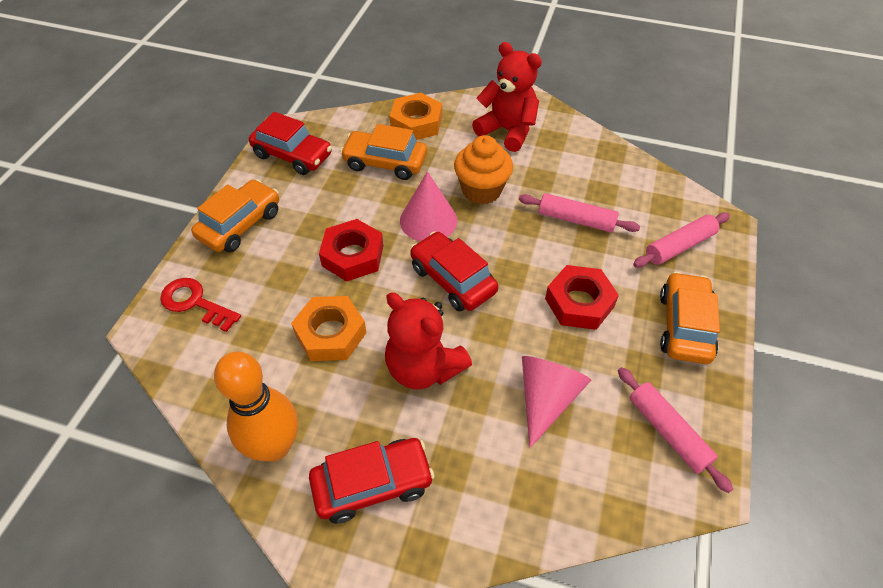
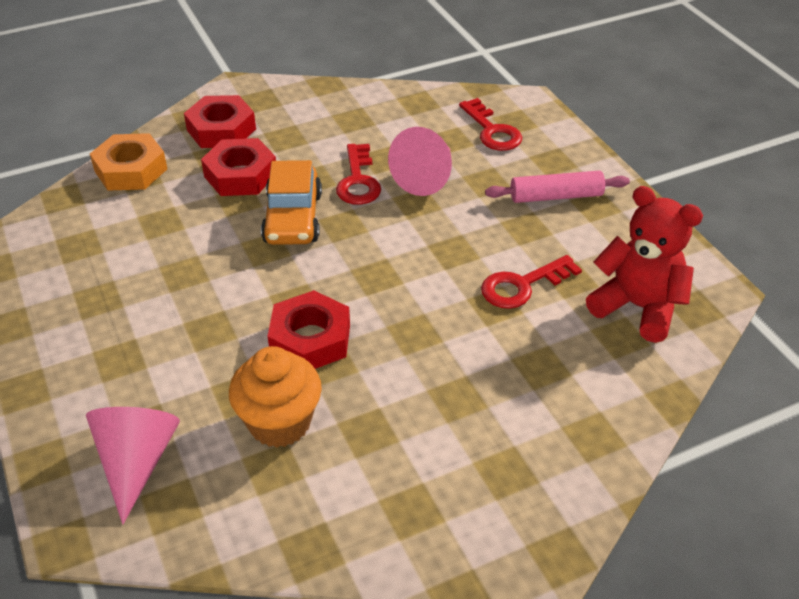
orange bowling pin: 1 -> 0
orange car: 3 -> 1
orange nut: 2 -> 1
pink rolling pin: 3 -> 1
red car: 3 -> 0
red key: 1 -> 3
red nut: 2 -> 3
red teddy bear: 2 -> 1

